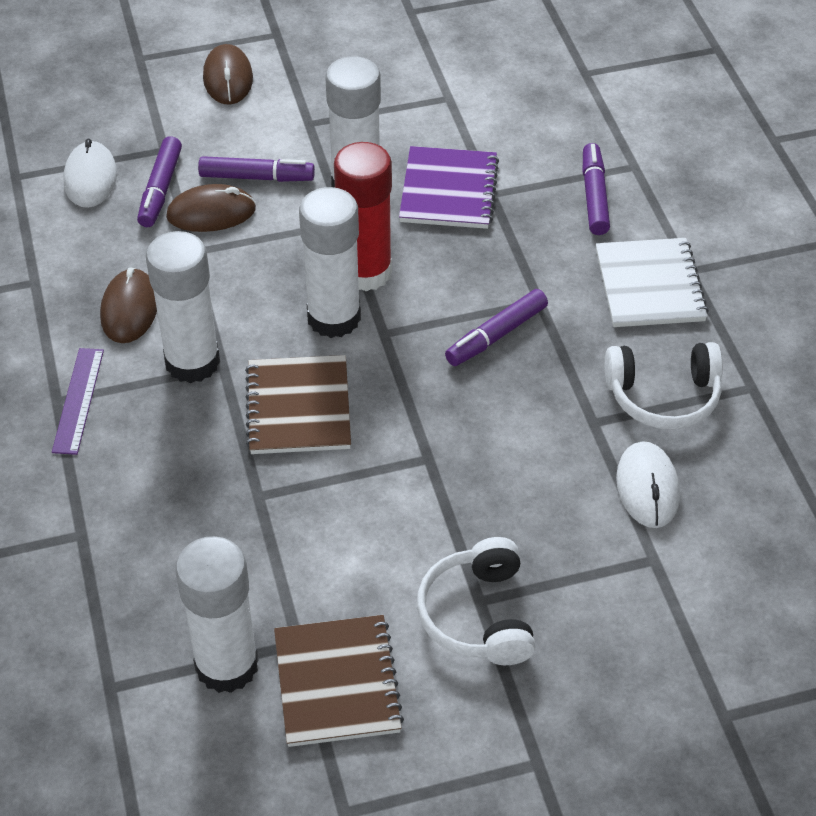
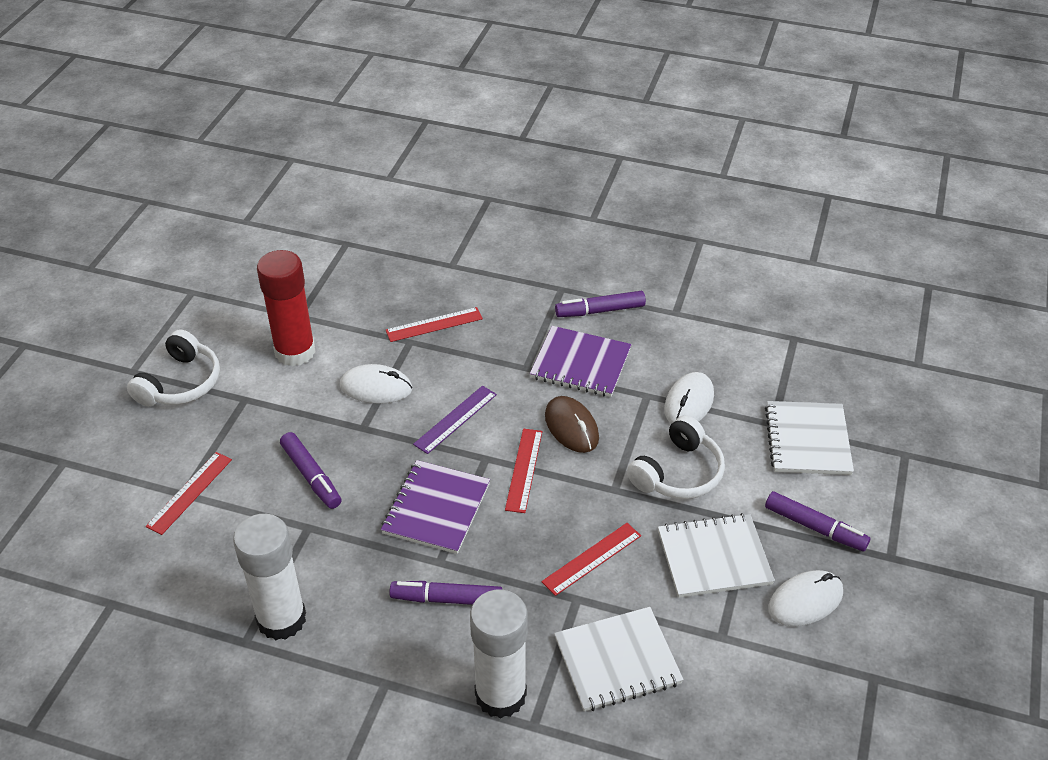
brown mouse: 3 -> 1
brown notebook: 2 -> 0
purple notebook: 1 -> 2
red ruler: 0 -> 4
white glue stick: 4 -> 2
white mouse: 2 -> 3
white notebook: 1 -> 3

